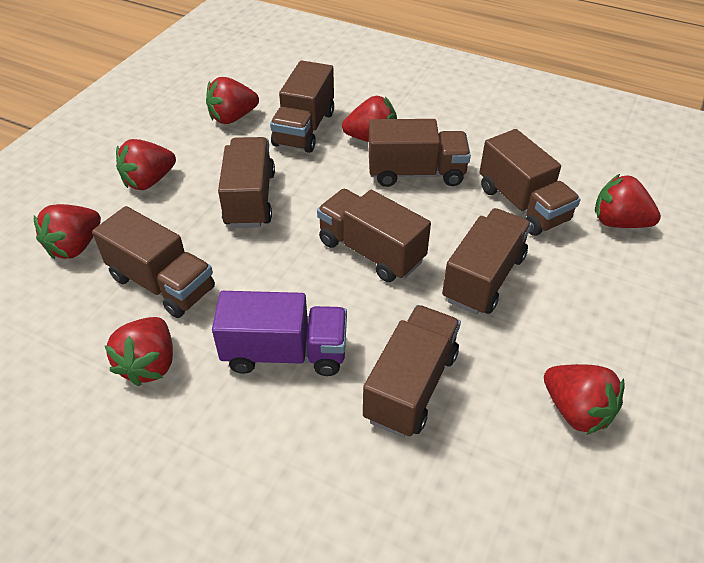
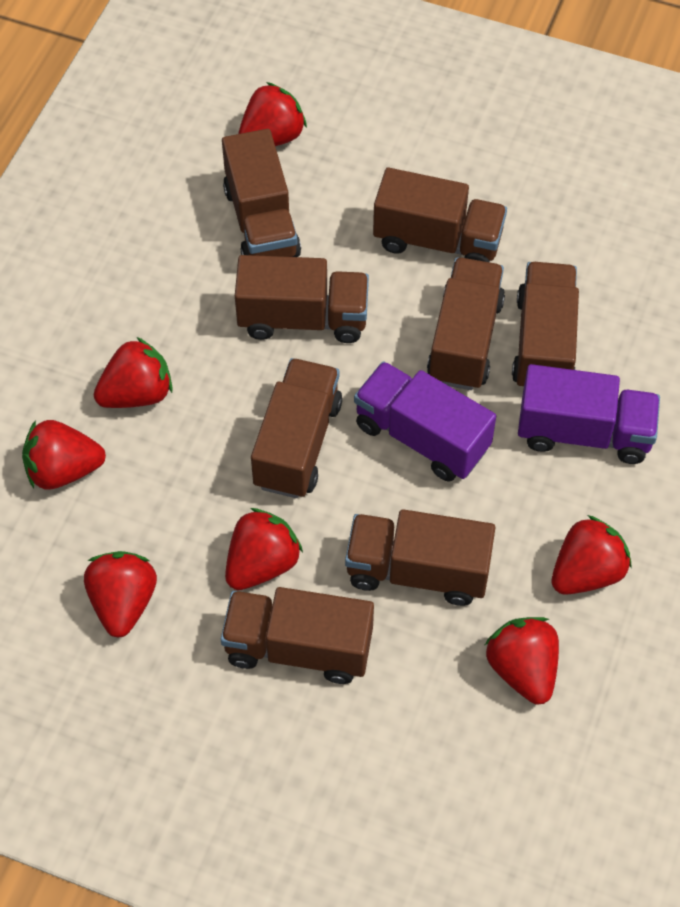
purple truck: 1 -> 2

